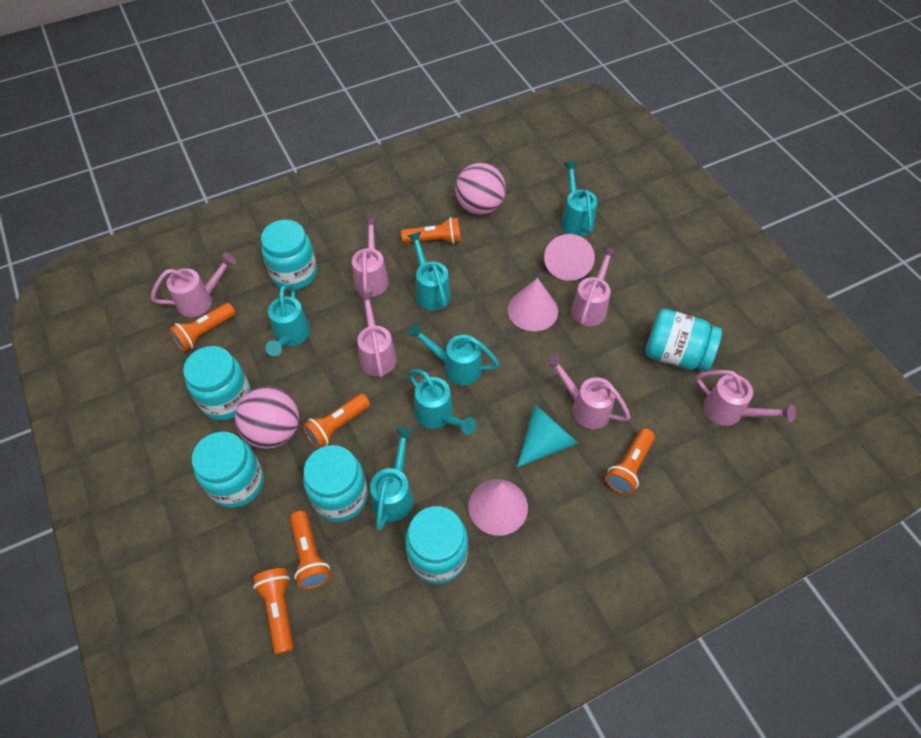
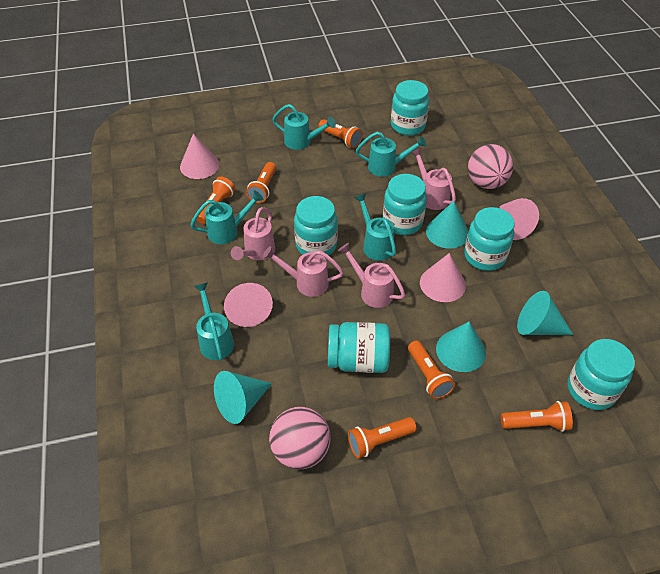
pink cone: 3 -> 4
pink watering can: 6 -> 4
turquoise cone: 1 -> 4
turquoise watering can: 6 -> 5

